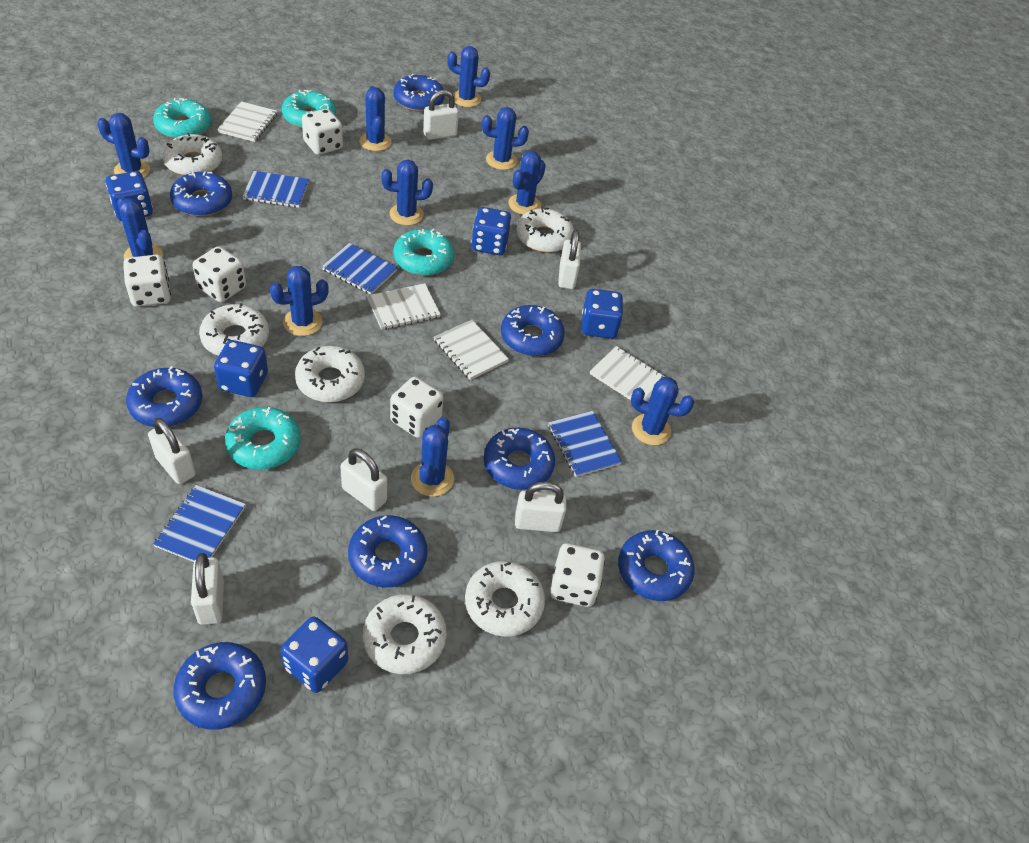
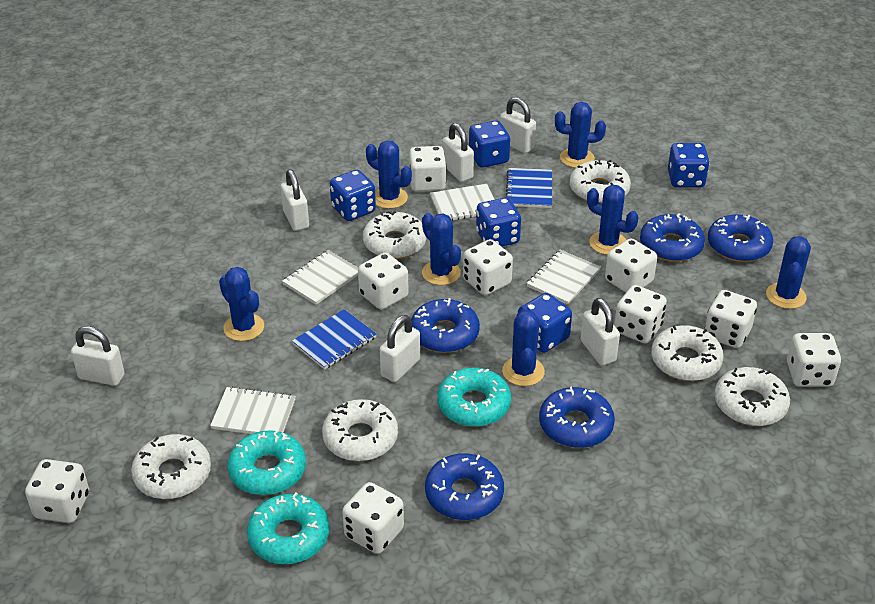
blue cactus: 10 -> 7
blue donut: 8 -> 5
blue notebook: 4 -> 2
turquoise donut: 4 -> 3
white dice: 5 -> 9

